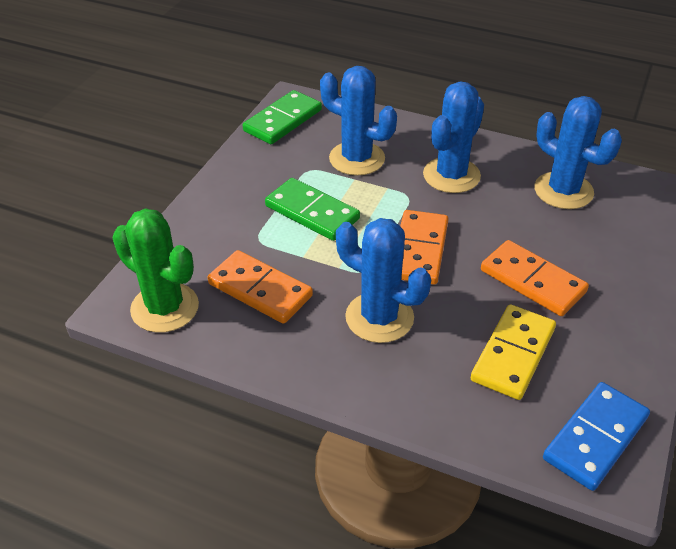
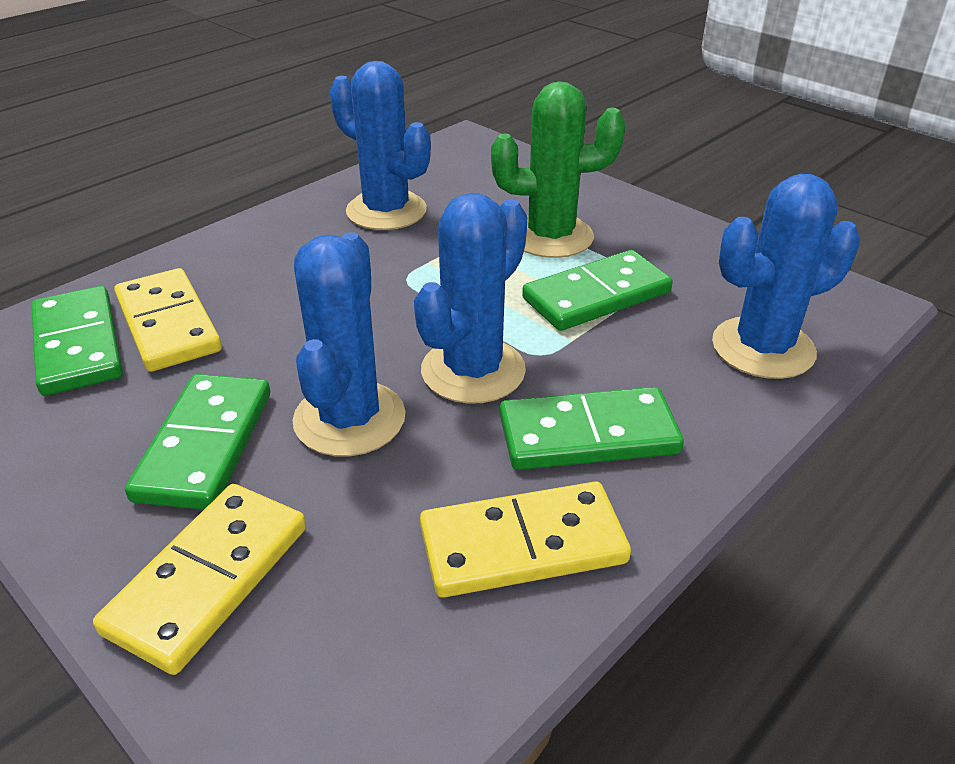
blue domino: 1 -> 0
green domino: 2 -> 4
orange domino: 3 -> 0
yellow domino: 1 -> 3

